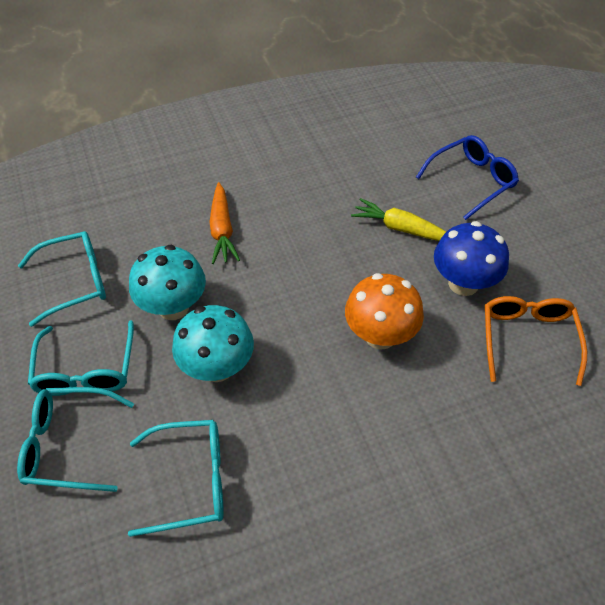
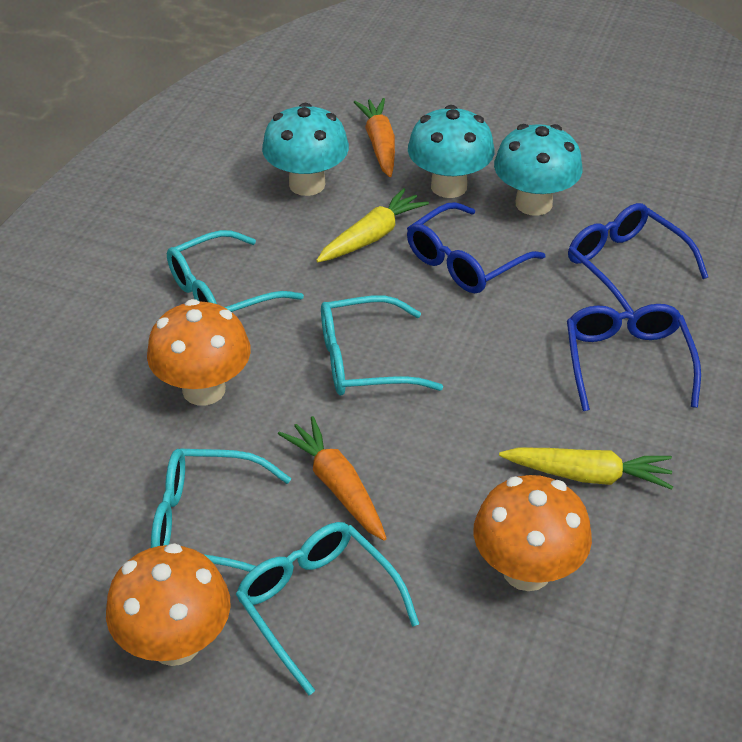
blue glasses: 1 -> 3
blue mushroom: 1 -> 0
orange carrot: 1 -> 2
orange glasses: 1 -> 0
orange mushroom: 1 -> 3
turquoise mushroom: 2 -> 3
yellow carrot: 1 -> 2

